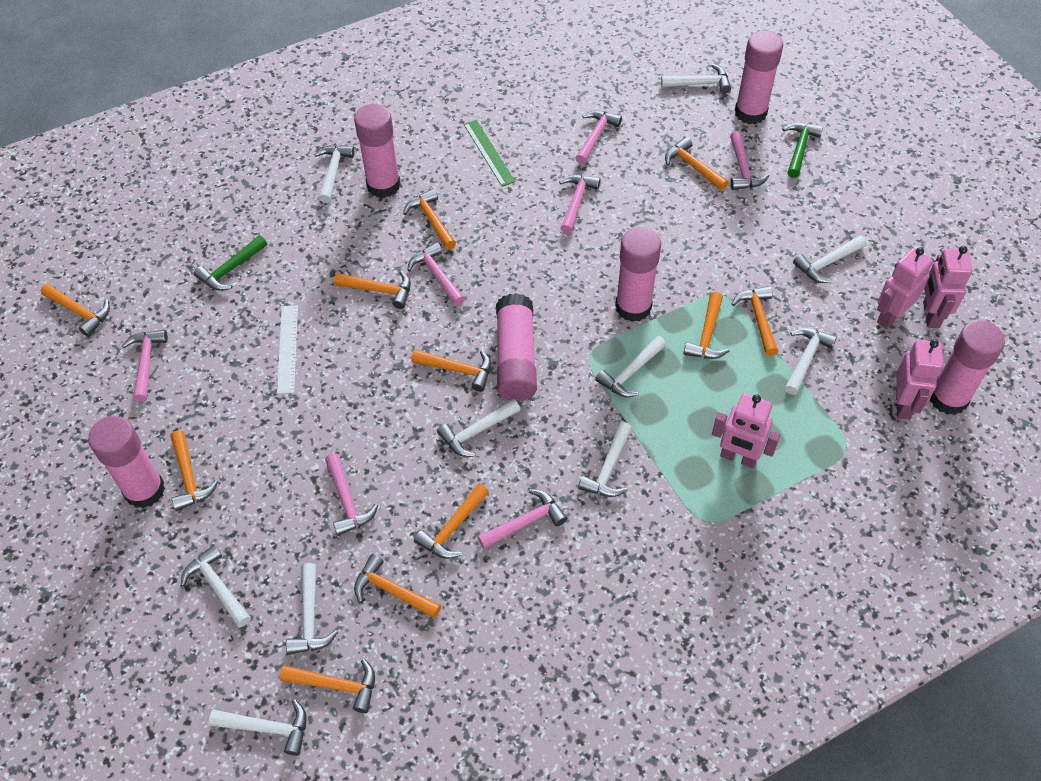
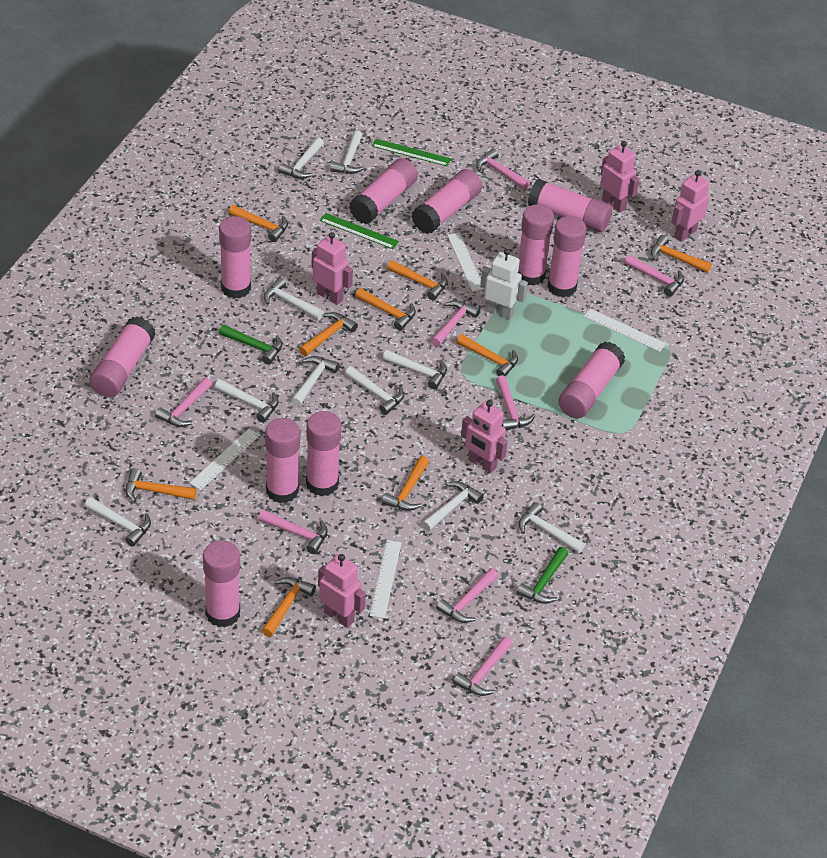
green ruler: 1 -> 2
orange hammer: 11 -> 9
pink glue stick: 6 -> 11
pink hammer: 7 -> 8
pink robot: 4 -> 5
white robot: 0 -> 1
white ruler: 1 -> 4

